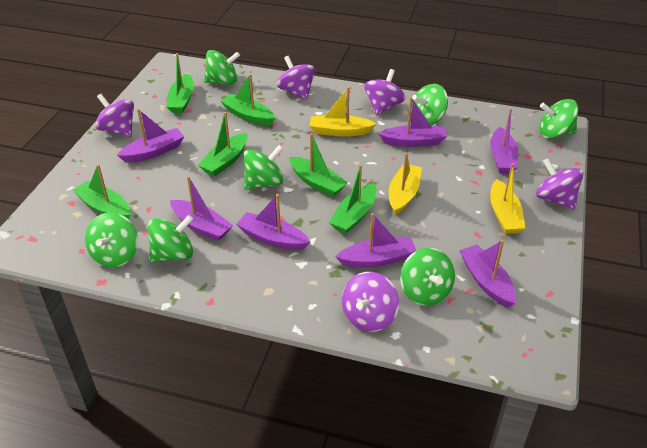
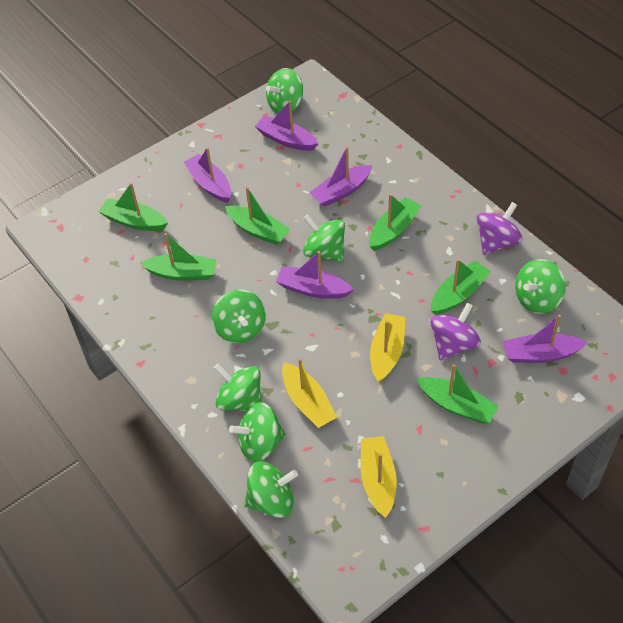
purple boat: 7 -> 5
purple spinning top: 5 -> 2

